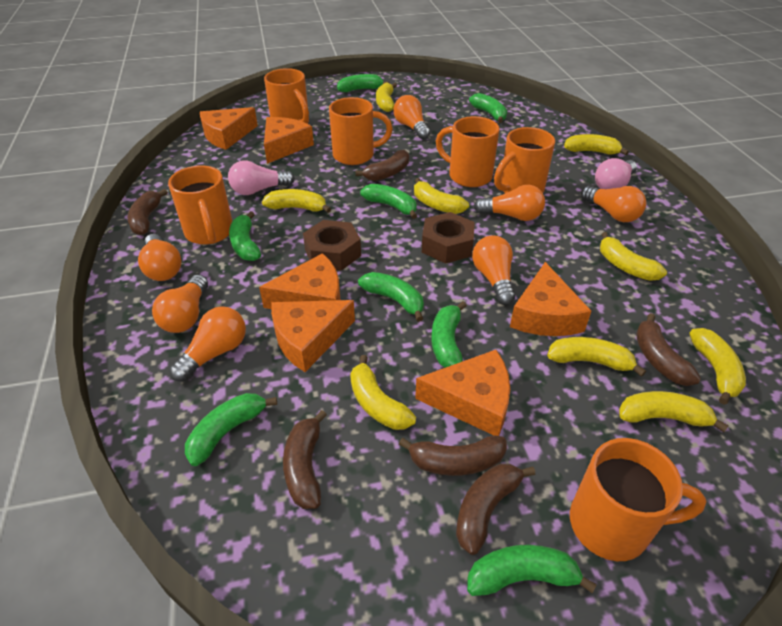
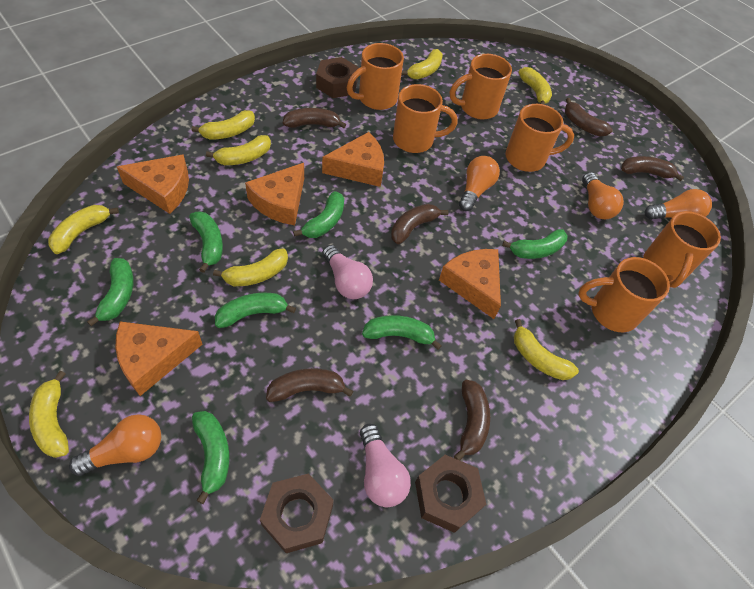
brown nut: 2 -> 3
green banana: 8 -> 7
orange cheese: 6 -> 5
orange light bulb: 7 -> 4
yellow banana: 9 -> 8

